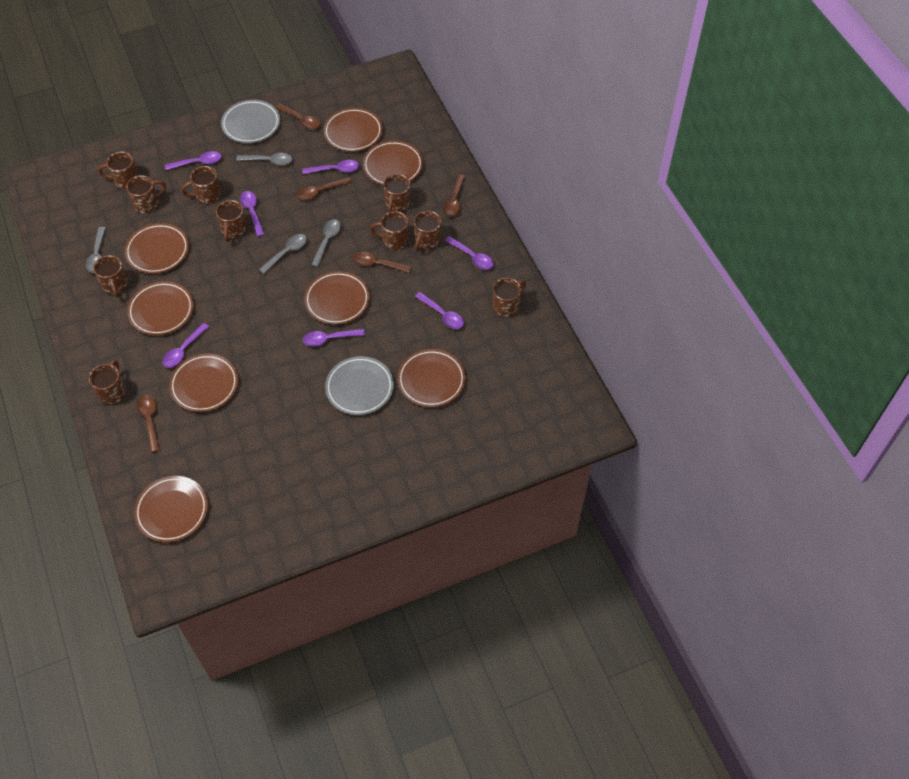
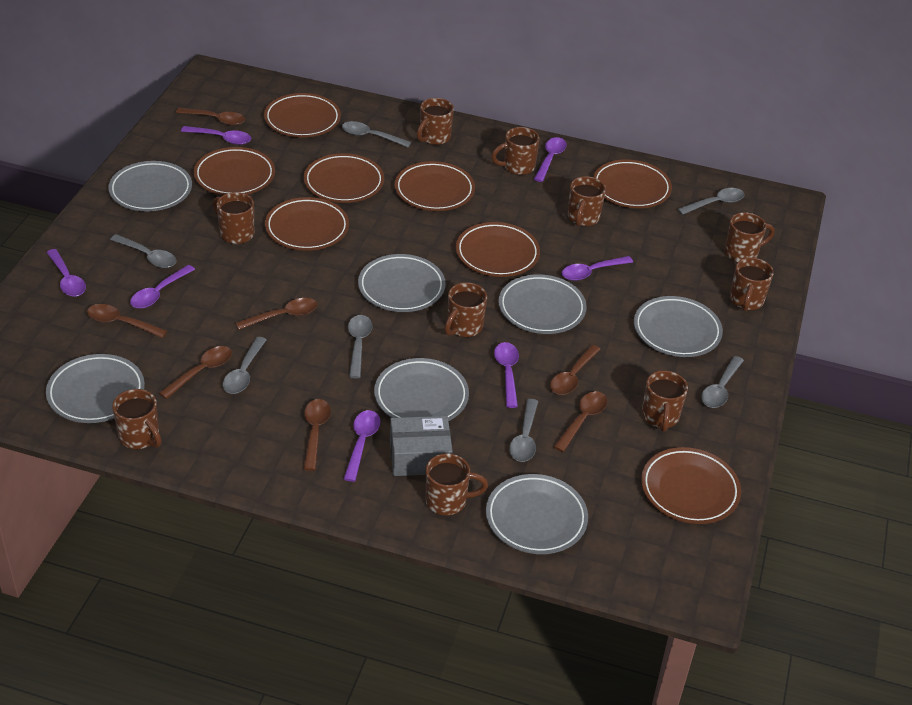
brown spoon: 5 -> 7
grey box: 0 -> 1
grey plate: 2 -> 7
grey spoon: 4 -> 7

